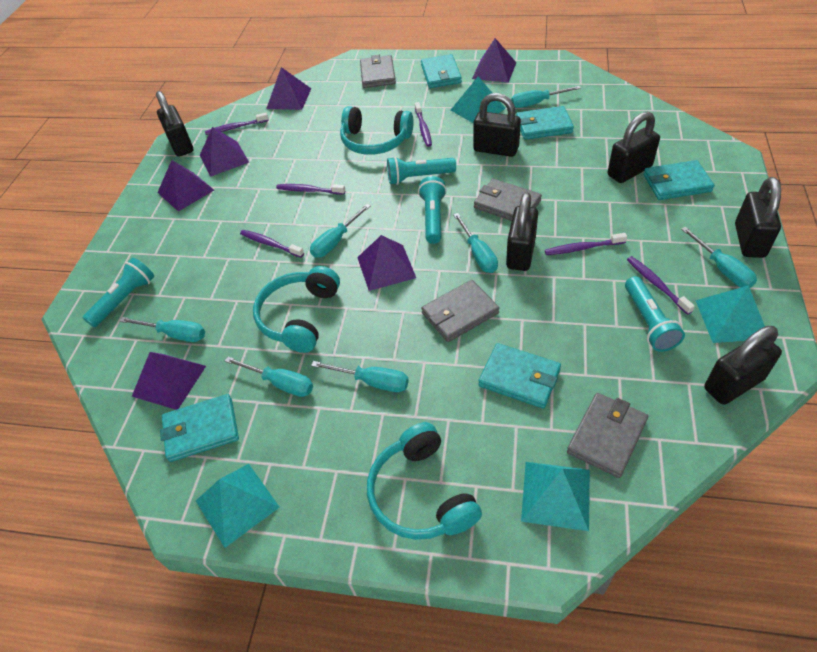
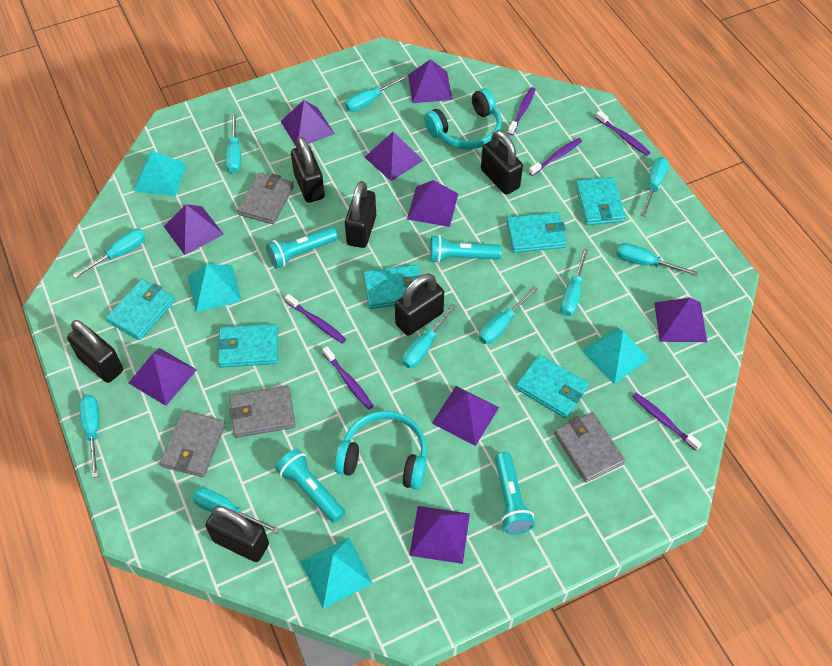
purple pyramid: 6 -> 9
turquoise headphones: 3 -> 2
turquoise screwdriver: 7 -> 10
turquoise wallet: 5 -> 6

